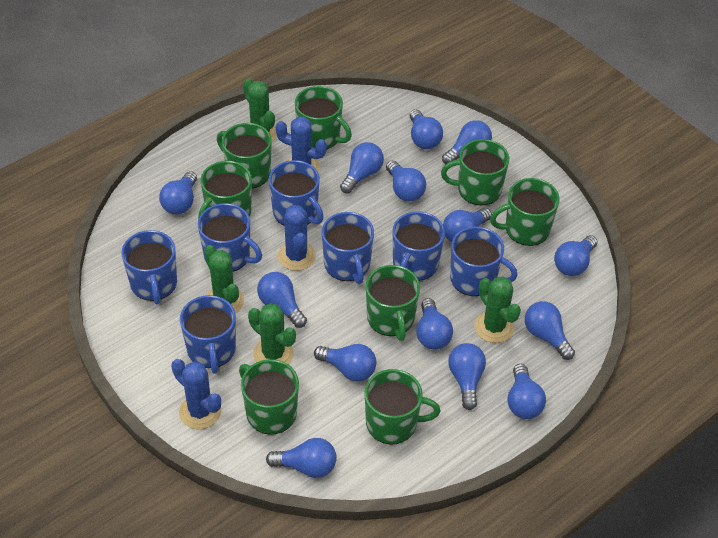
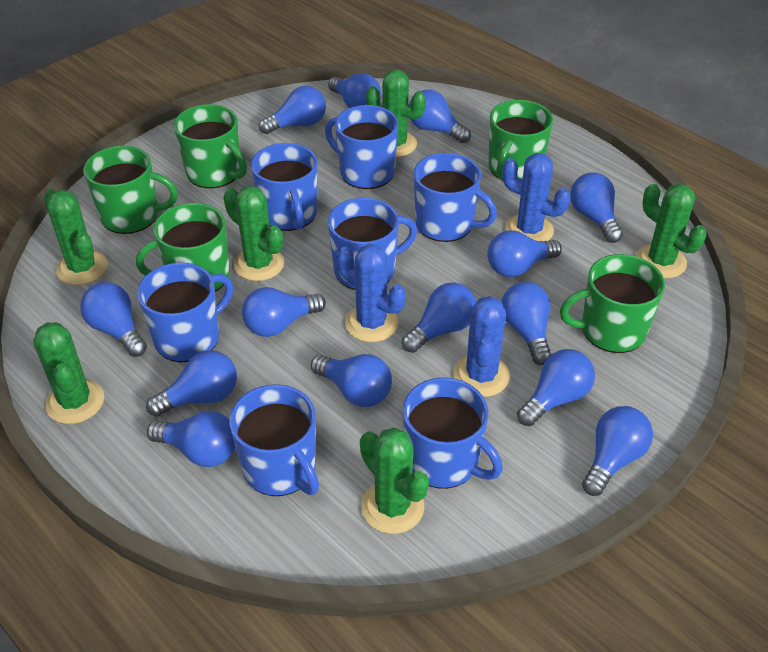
green cactus: 4 -> 6
green mug: 8 -> 5

